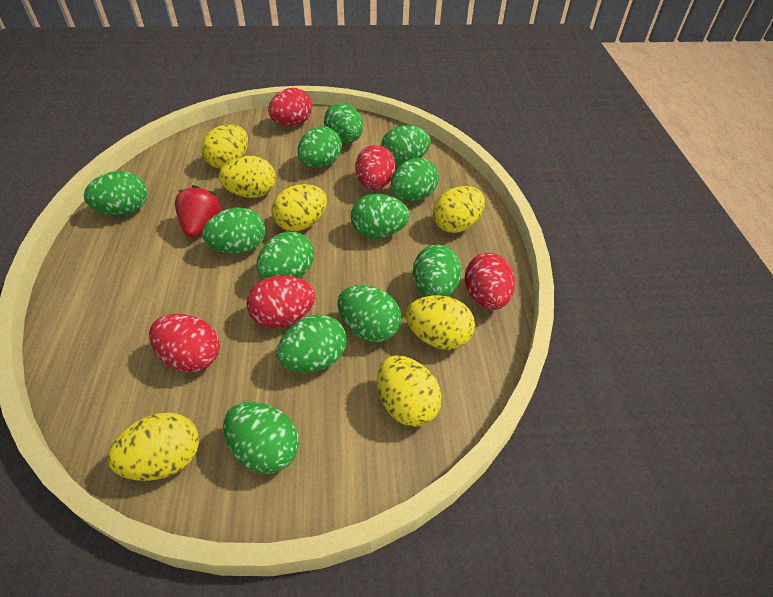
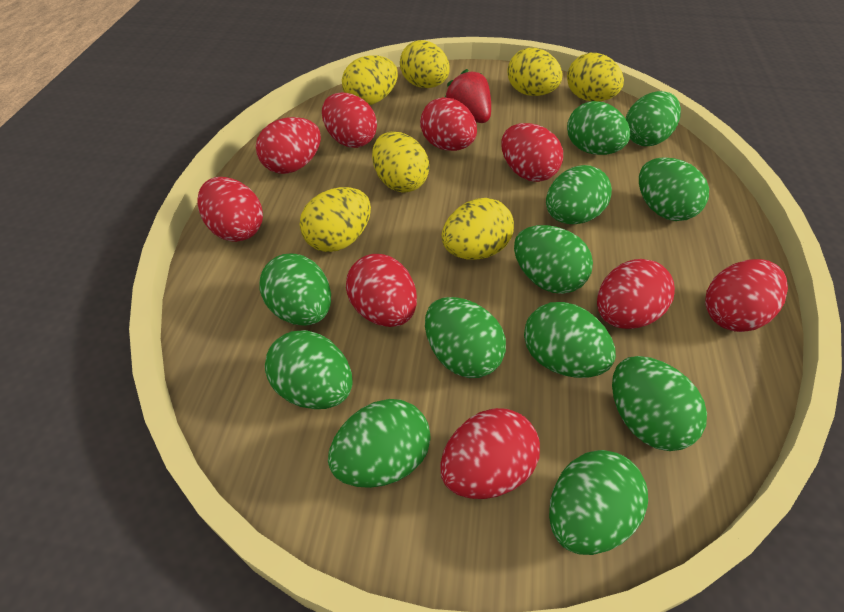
red egg: 5 -> 9

